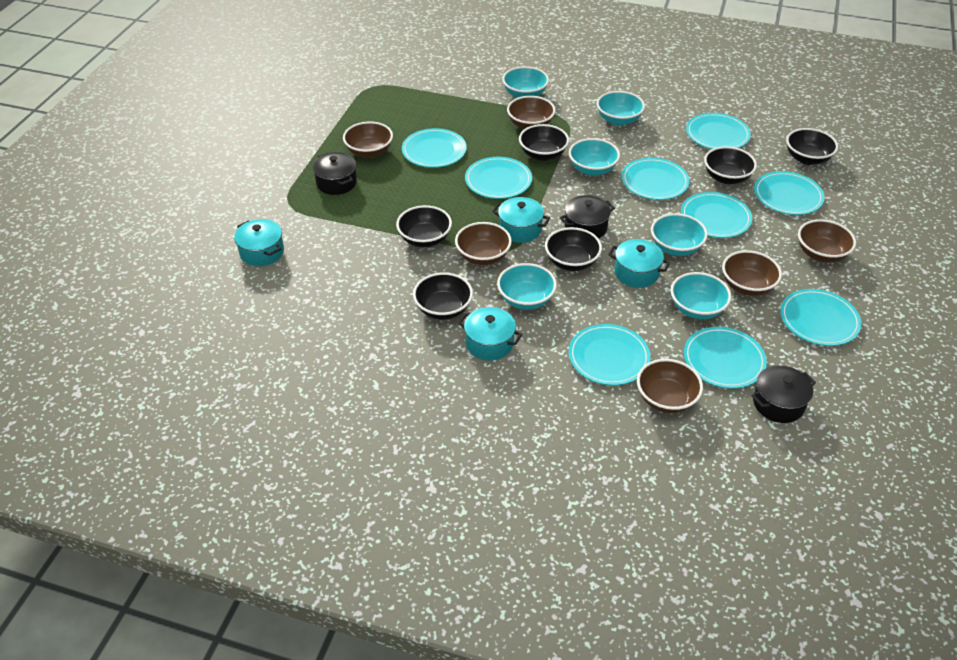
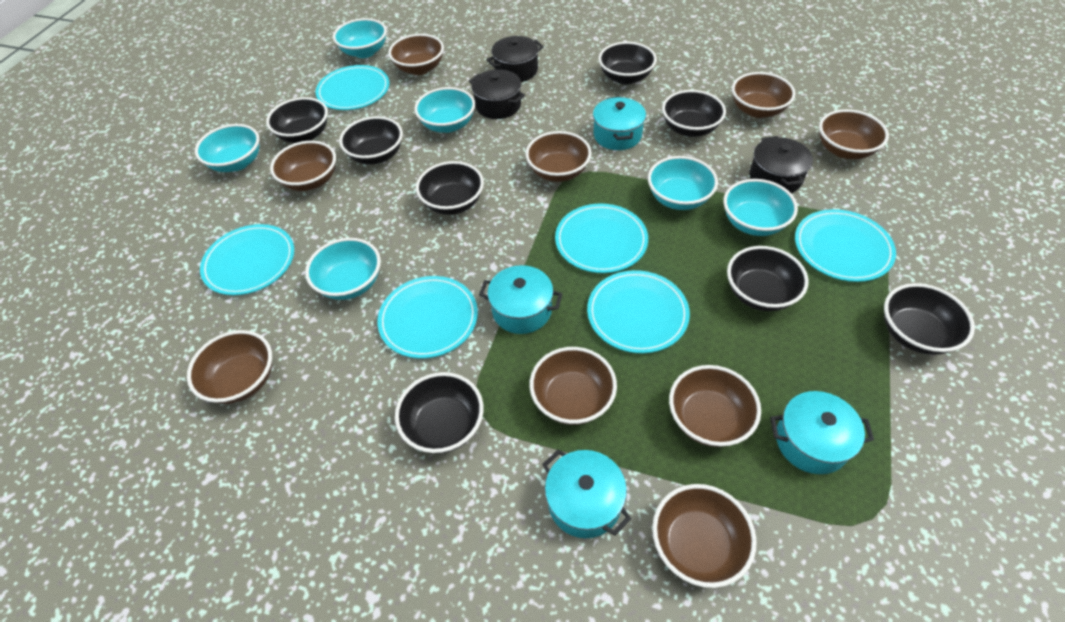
black bowl: 6 -> 8
brown bowl: 6 -> 9
turquoise plate: 9 -> 6

